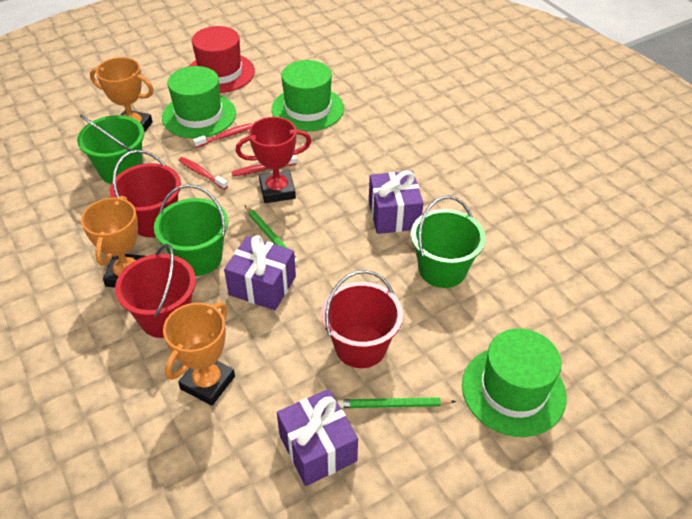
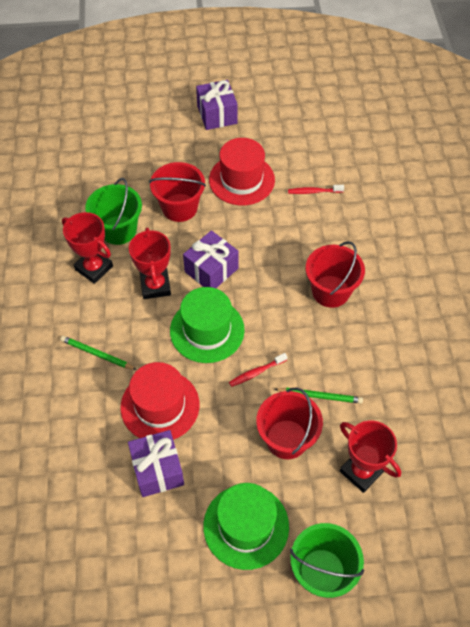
green bucket: 3 -> 2
green hat: 3 -> 2
orange trophy: 3 -> 0
red hat: 1 -> 2
red toothbrush: 3 -> 2
red trophy: 1 -> 3

